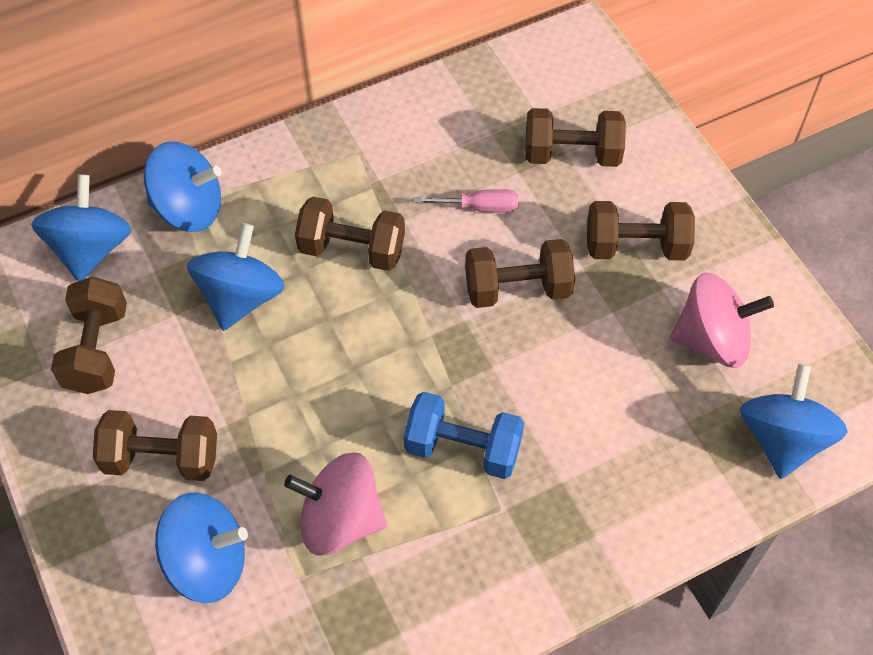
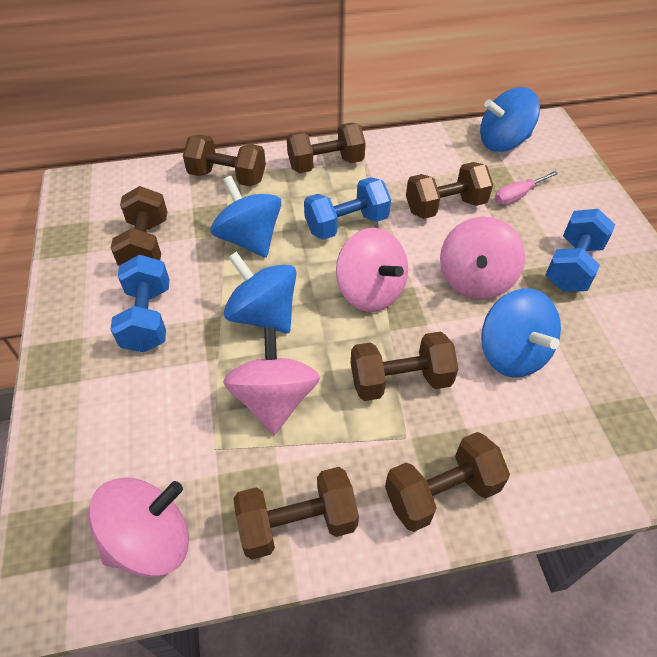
blue dumbbell: 1 -> 3
blue spinning top: 5 -> 4
brown dumbbell: 6 -> 7
pink spinning top: 2 -> 4

